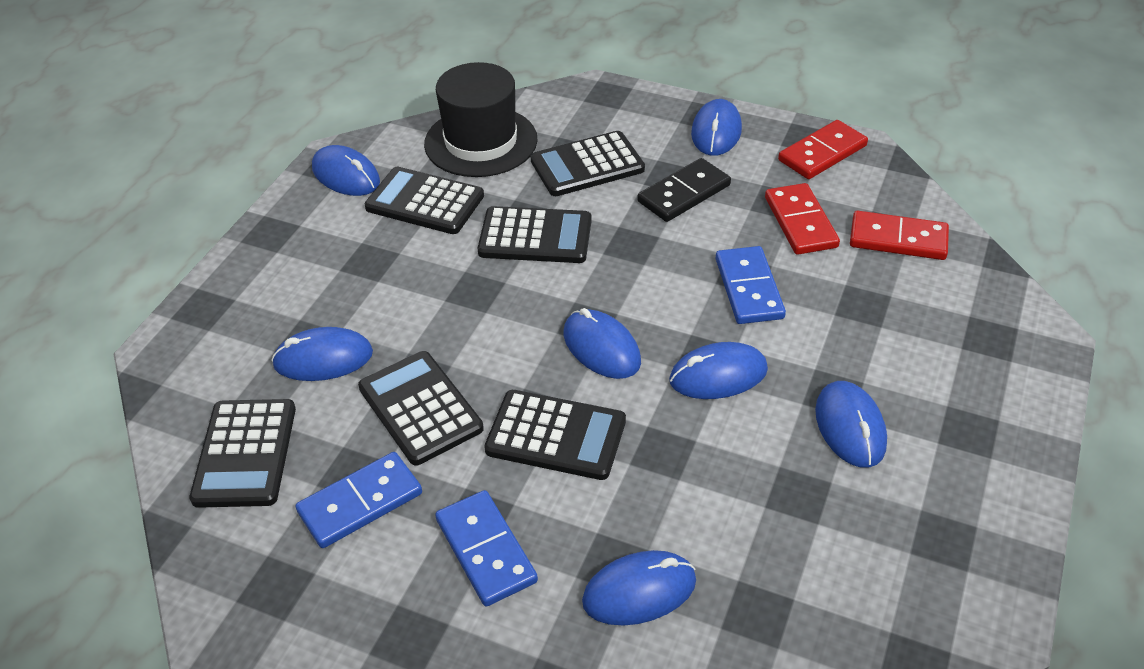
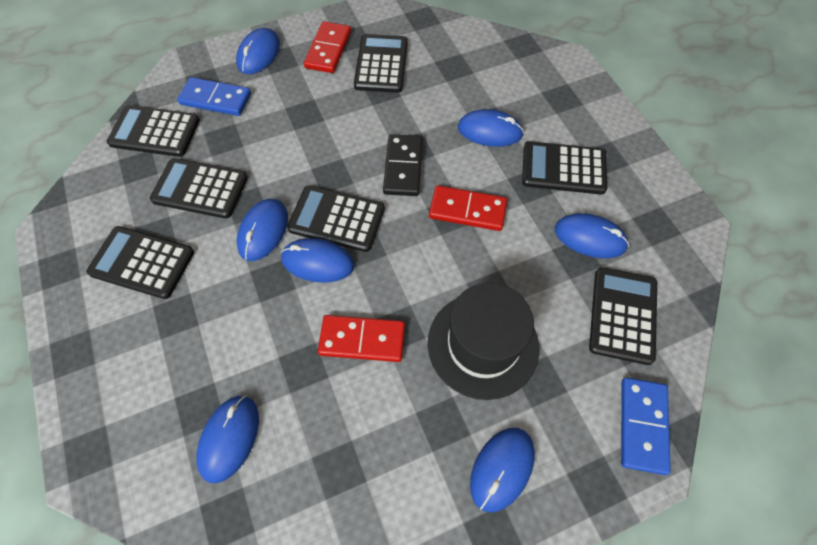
black calculator: 6 -> 7
blue domino: 3 -> 2

